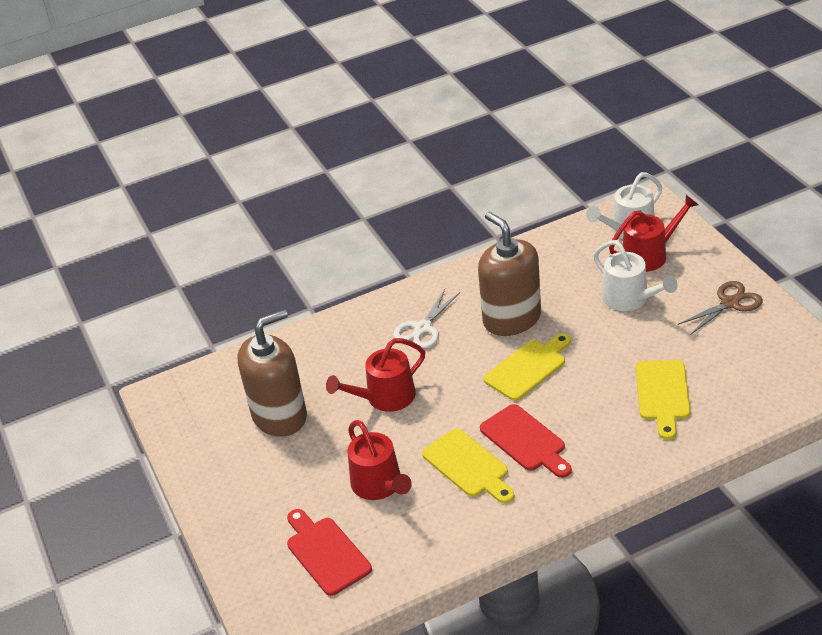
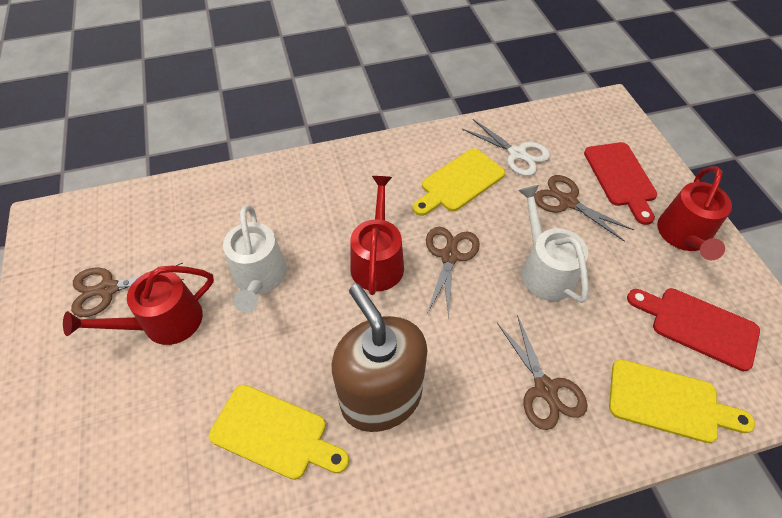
brown scissors: 1 -> 4
brown soap dispenser: 2 -> 1

